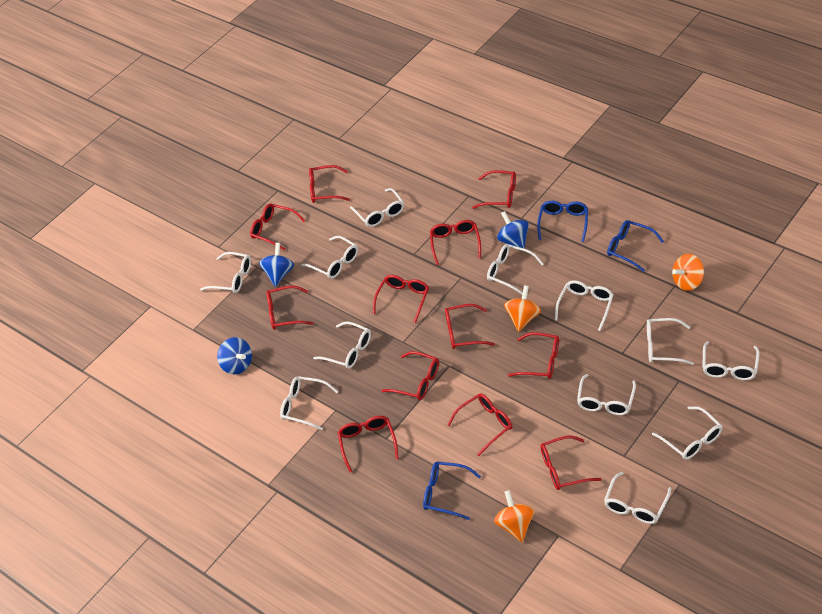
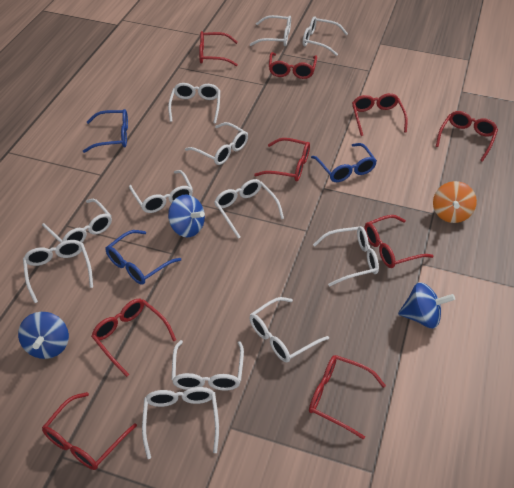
orange spinning top: 3 -> 1
red glasses: 12 -> 9

